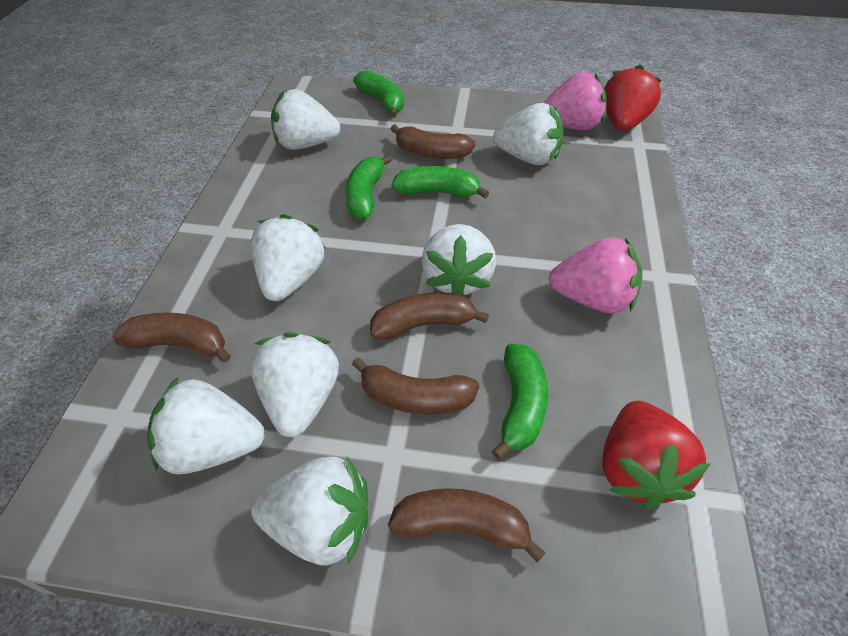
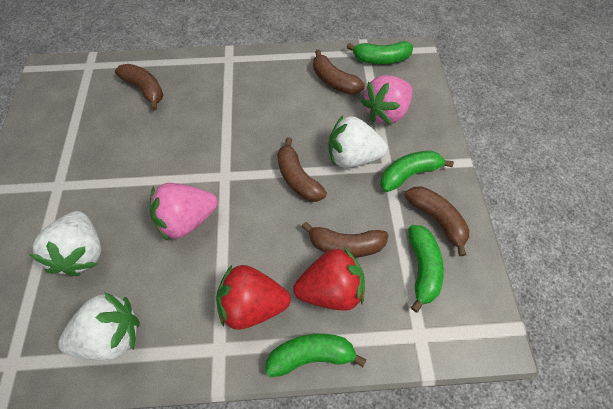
white strawberry: 7 -> 3

